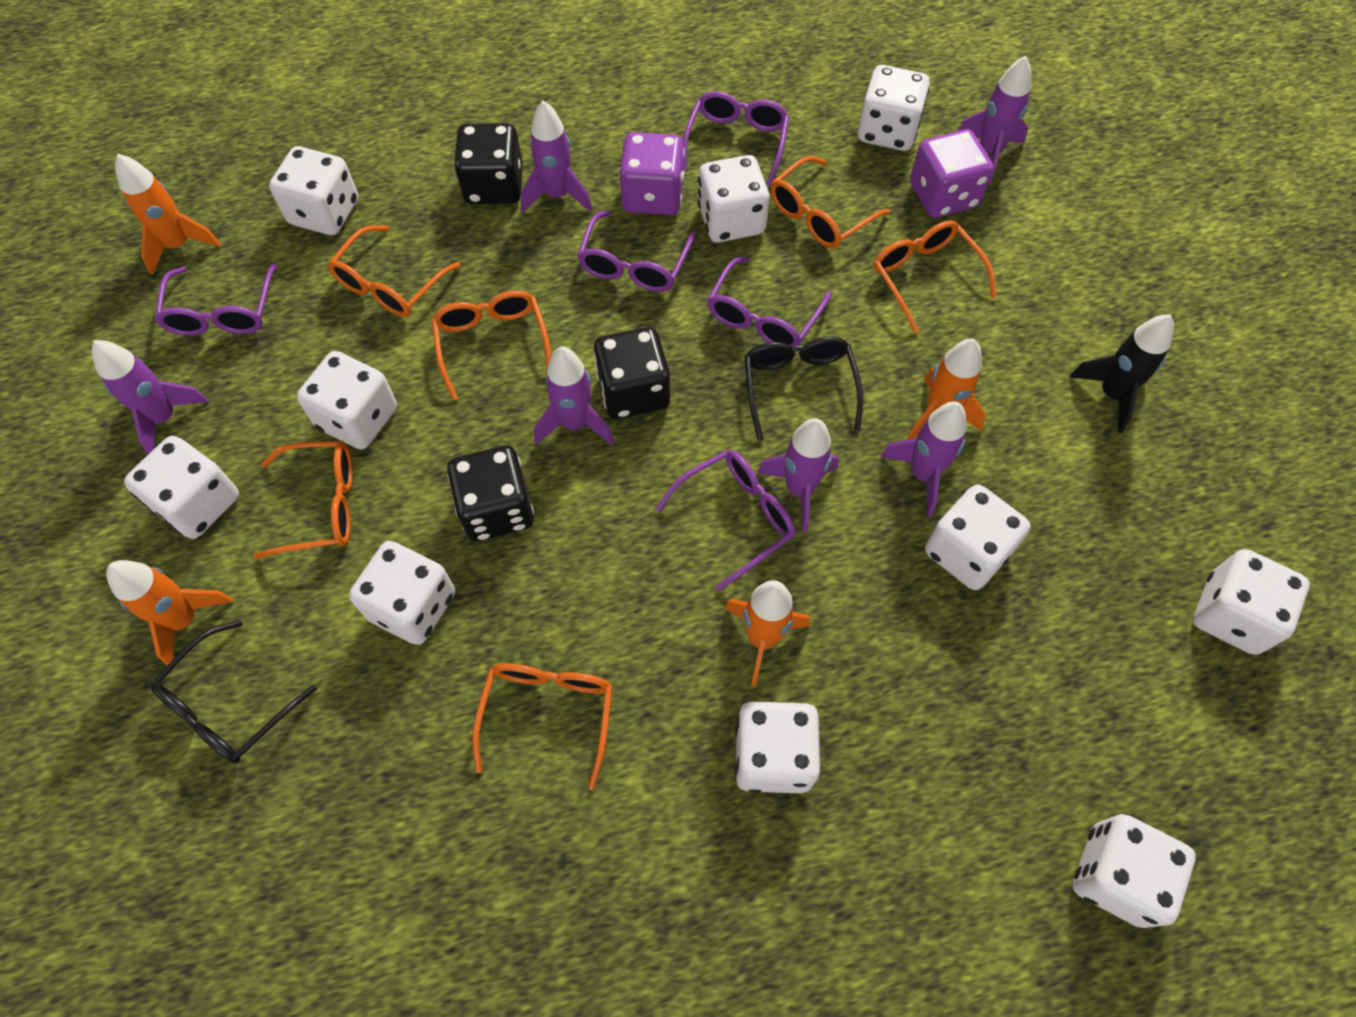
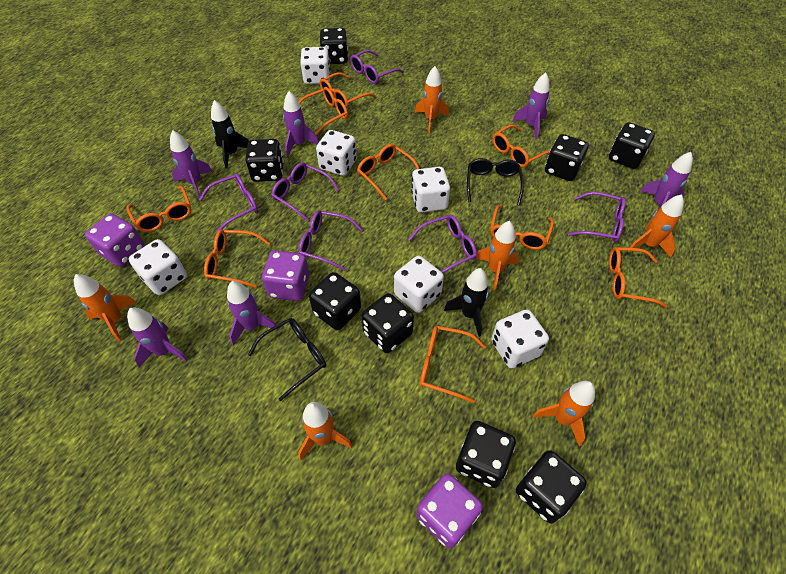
black dice: 3 -> 8
black rocket: 1 -> 2
orange glasses: 6 -> 9
orange rocket: 4 -> 6
purple dice: 2 -> 3
purple glasses: 5 -> 6
white dice: 10 -> 6

